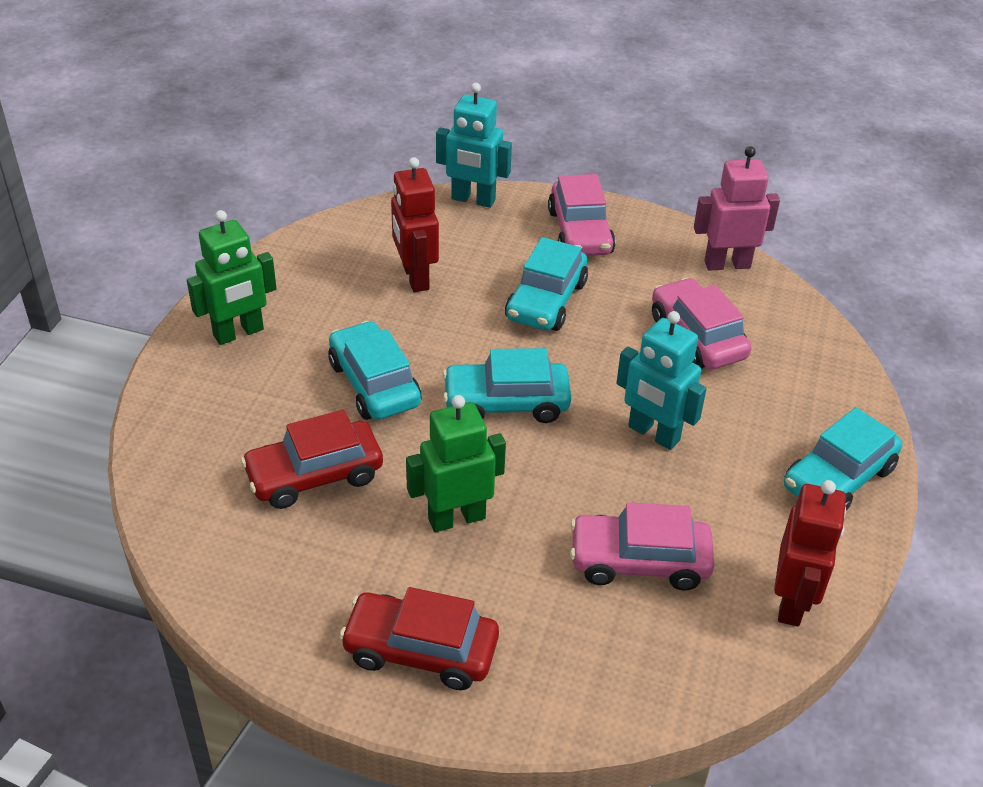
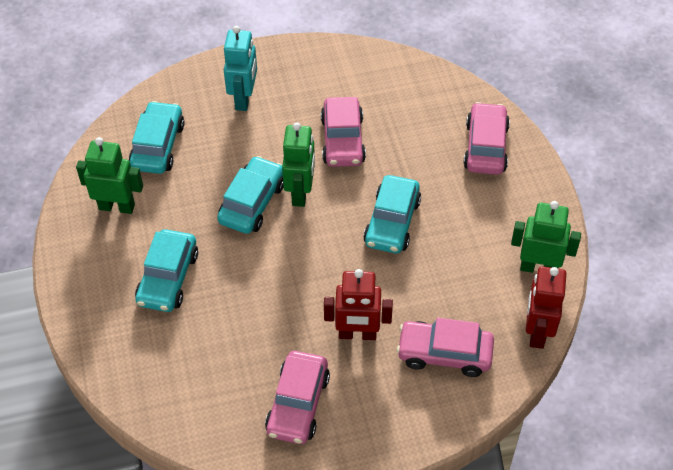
green robot: 2 -> 3
pink car: 3 -> 4
pink robot: 1 -> 0
red car: 2 -> 0
turquoise robot: 2 -> 1

